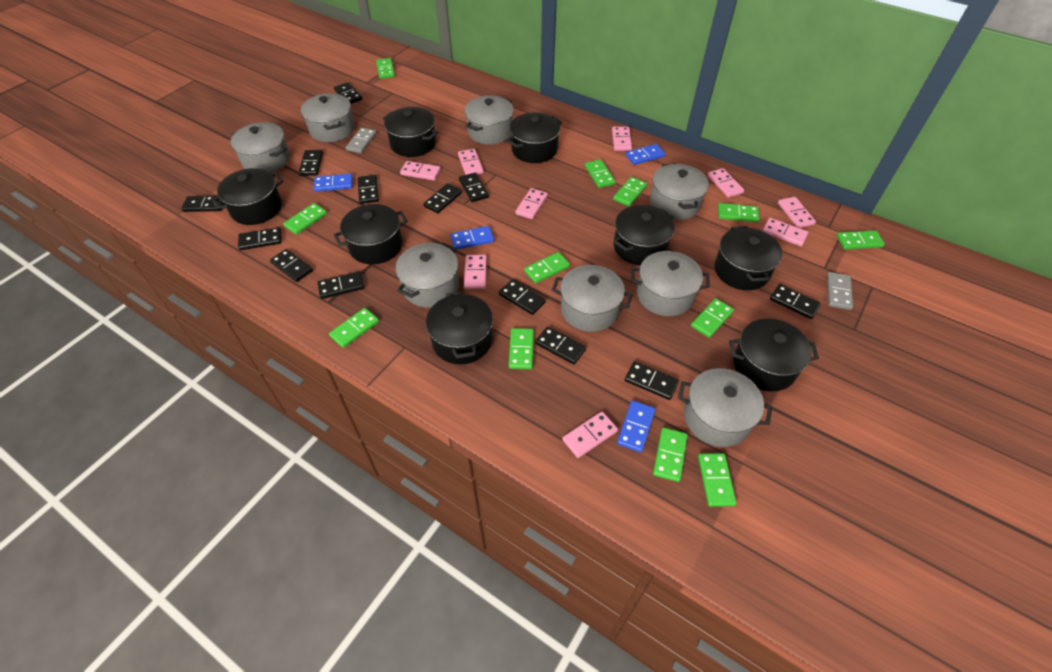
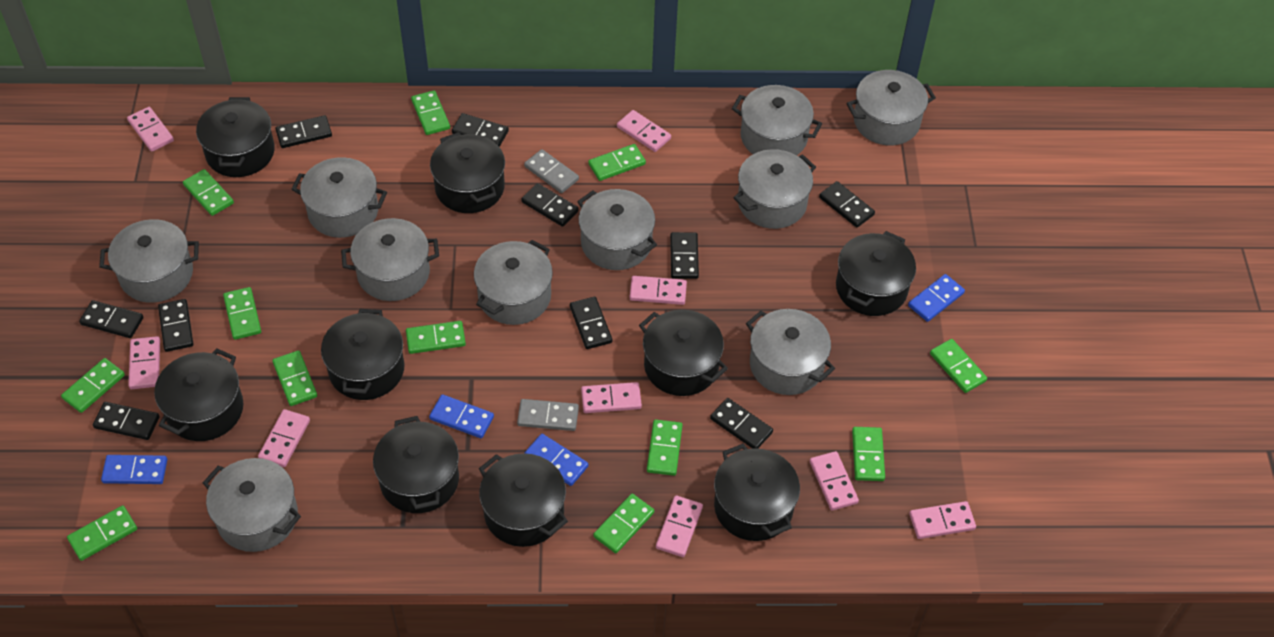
black domino: 13 -> 10
black pot: 8 -> 9
grey pot: 8 -> 10

